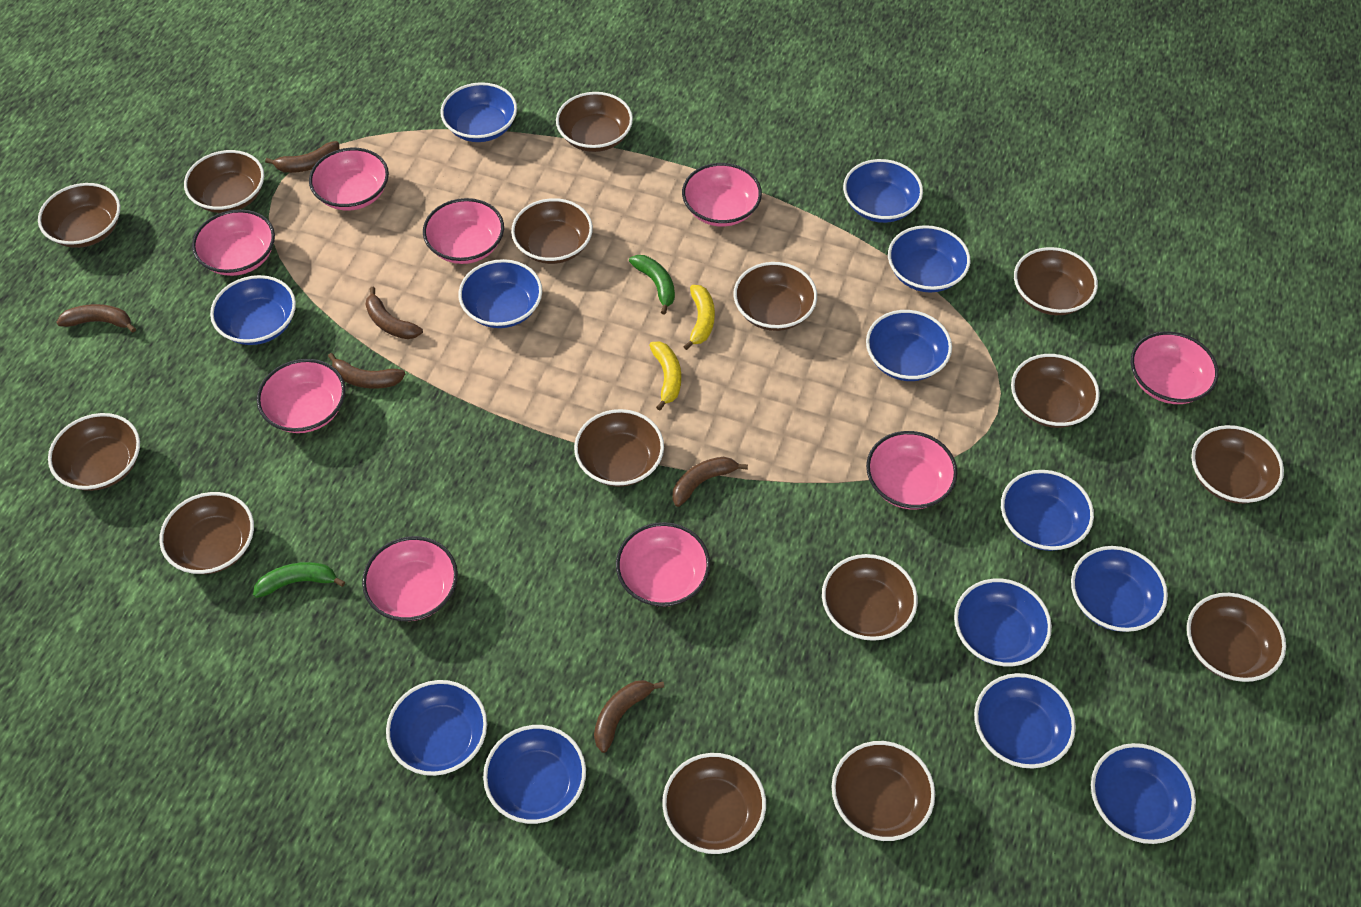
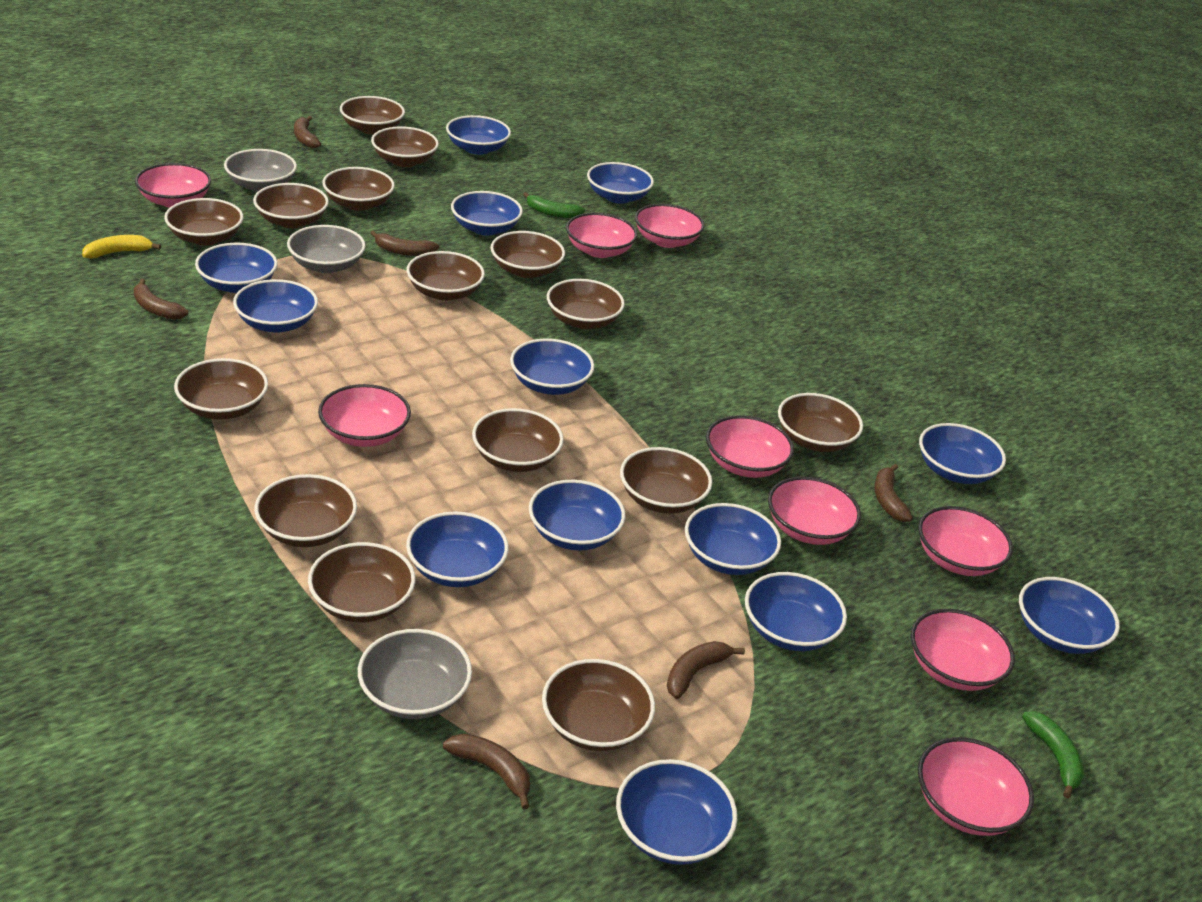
grey bowl: 0 -> 3
yellow banana: 2 -> 1

